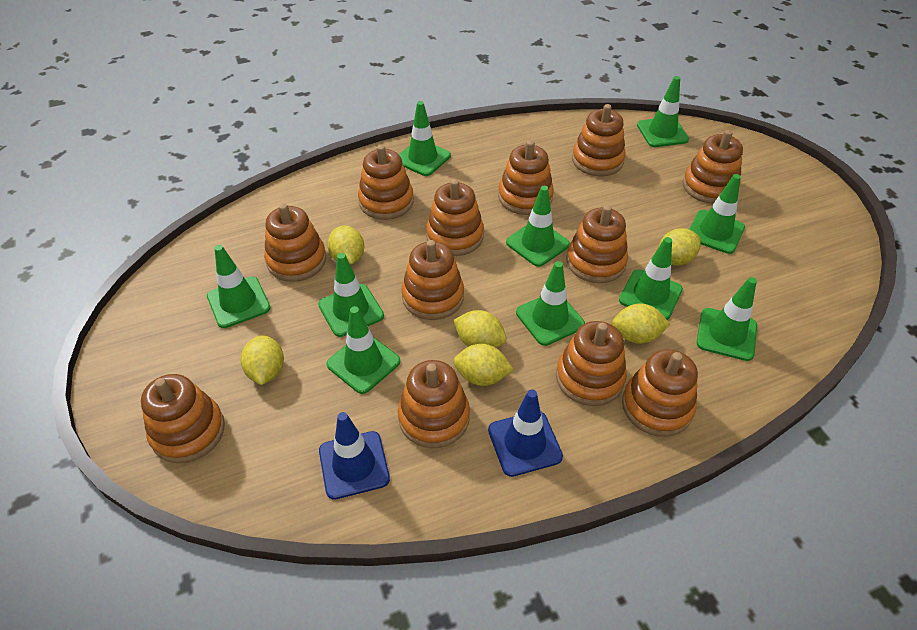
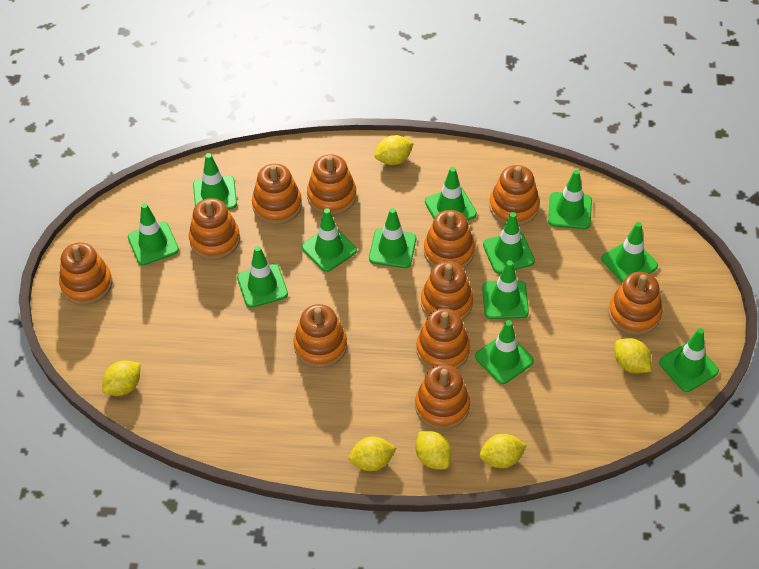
blue traffic cone: 2 -> 0
green traffic cone: 10 -> 12
orange stacking toy: 12 -> 11

